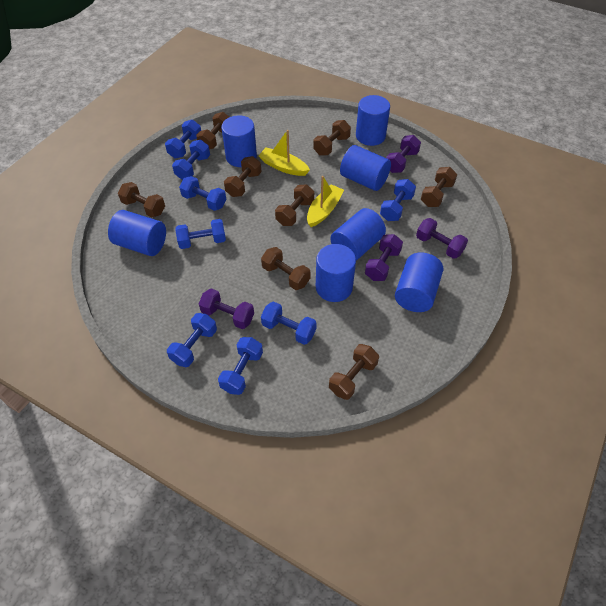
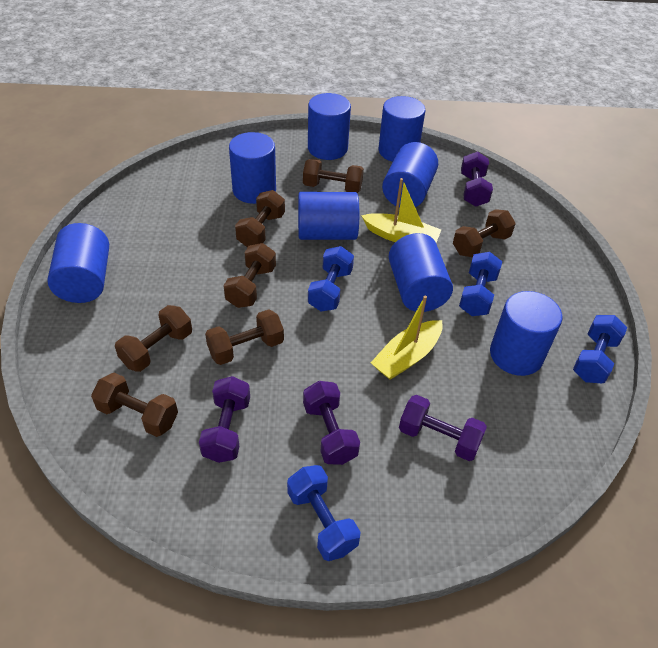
blue cylinder: 7 -> 8
blue dumbbell: 8 -> 4
brown dumbbell: 8 -> 7

